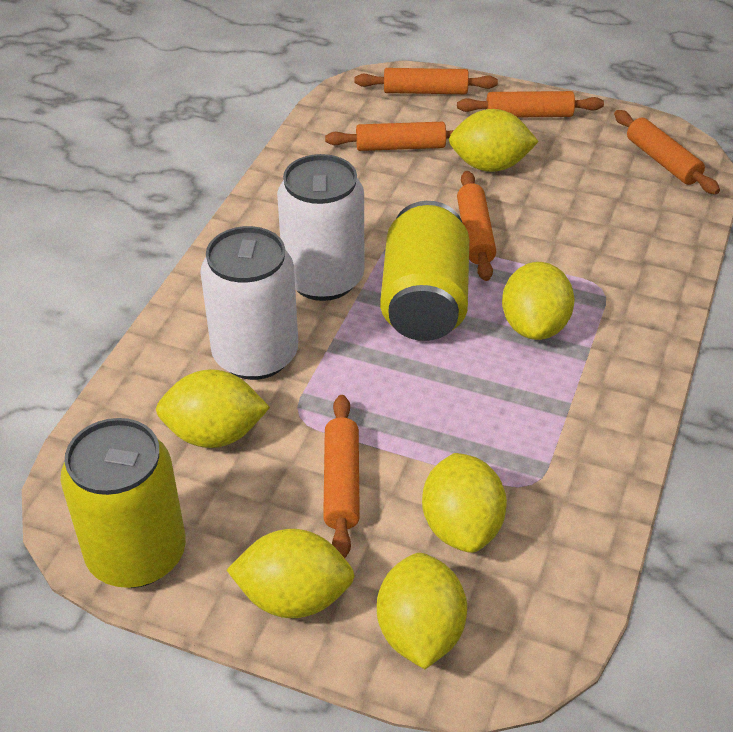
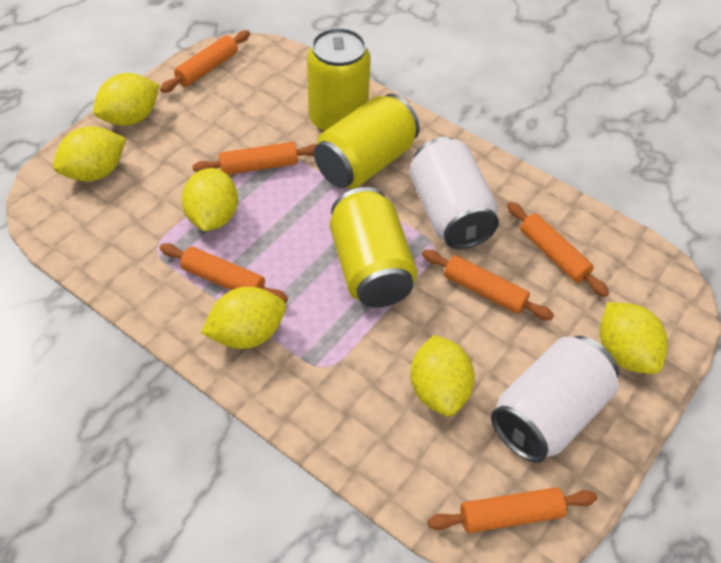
yellow can: 2 -> 3

